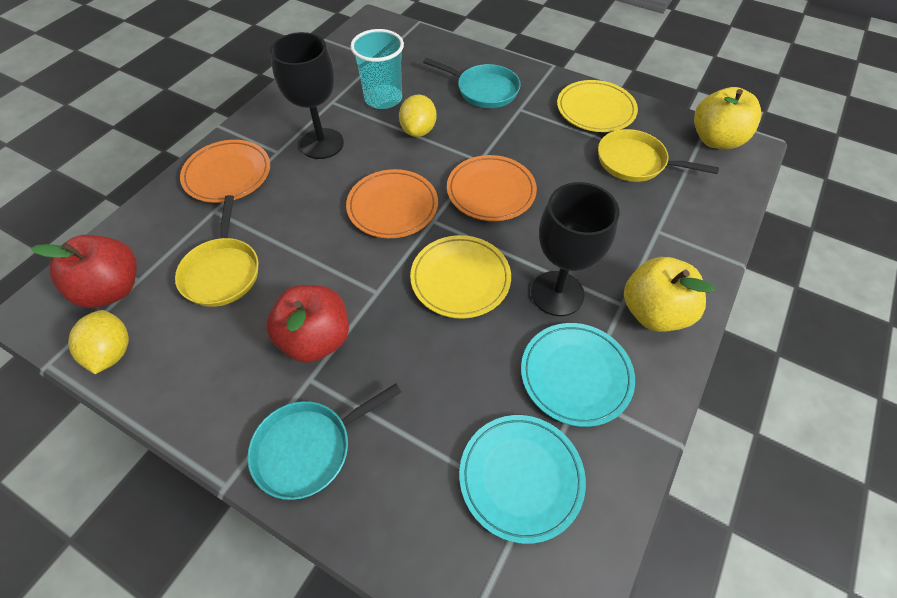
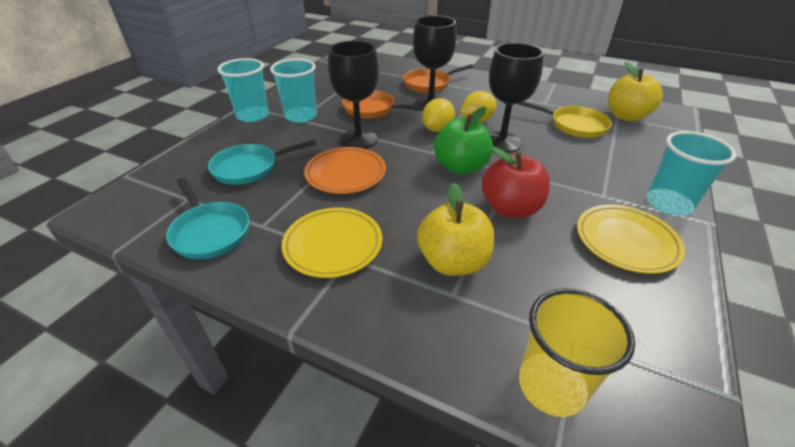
black goblet: 2 -> 3
green apple: 0 -> 1
orange pan: 0 -> 2
orange plate: 3 -> 1
red apple: 2 -> 1
turquoise cup: 1 -> 3
turquoise plate: 2 -> 0
yellow cup: 0 -> 1
yellow pan: 2 -> 1

